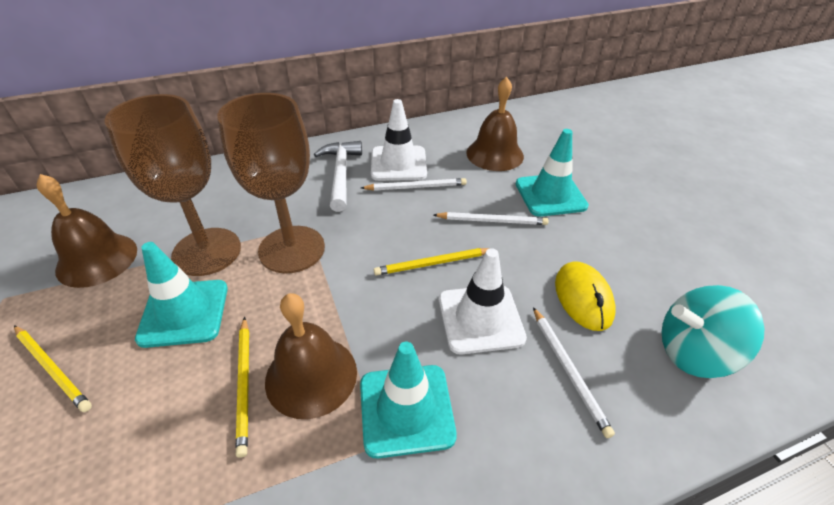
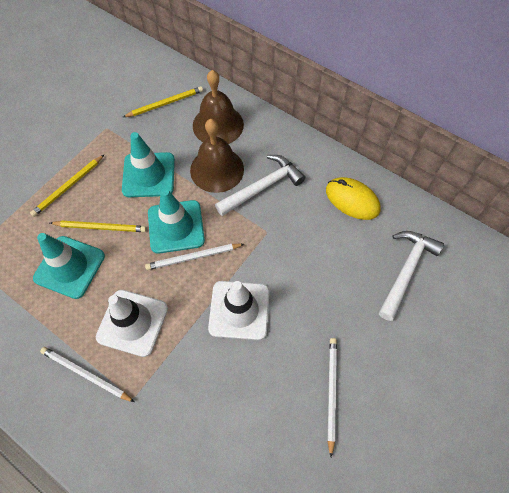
brown bell: 3 -> 2
brown goblet: 2 -> 0
turquoise spinning top: 1 -> 0
white hammer: 1 -> 2

